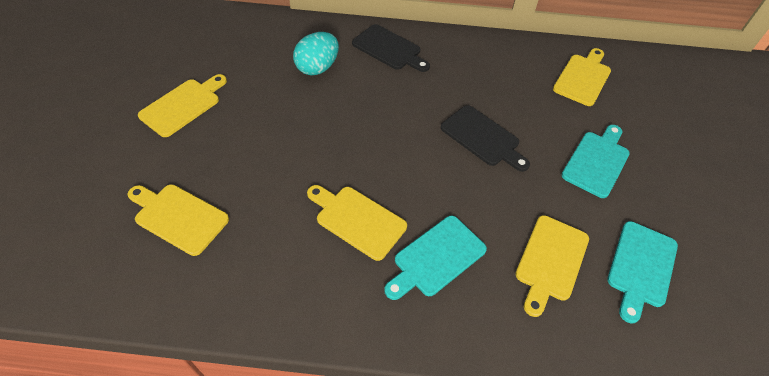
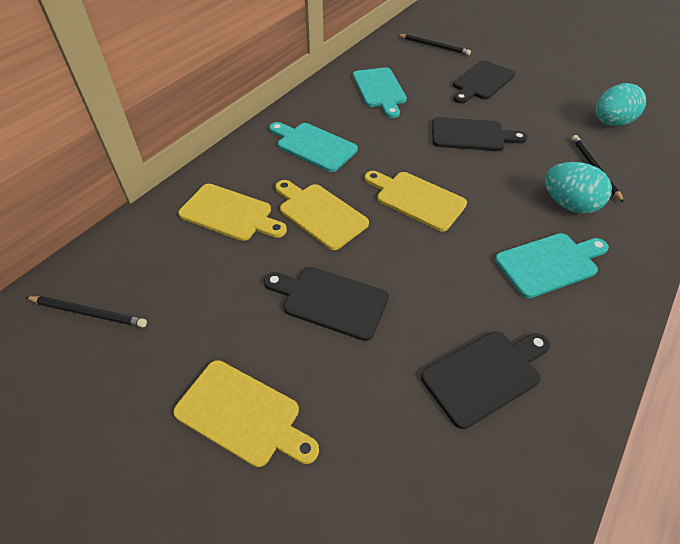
black cutting board: 2 -> 4
black pencil: 0 -> 3
turquoise egg: 1 -> 2
yellow cutting board: 5 -> 4

